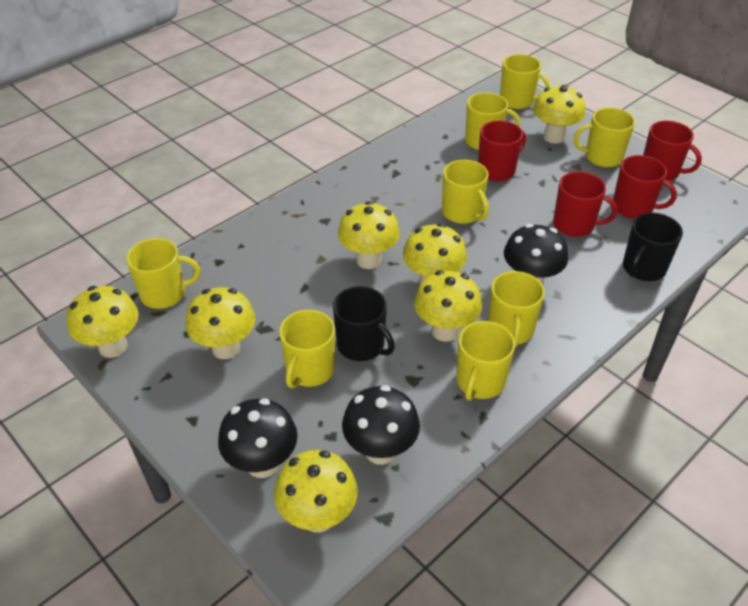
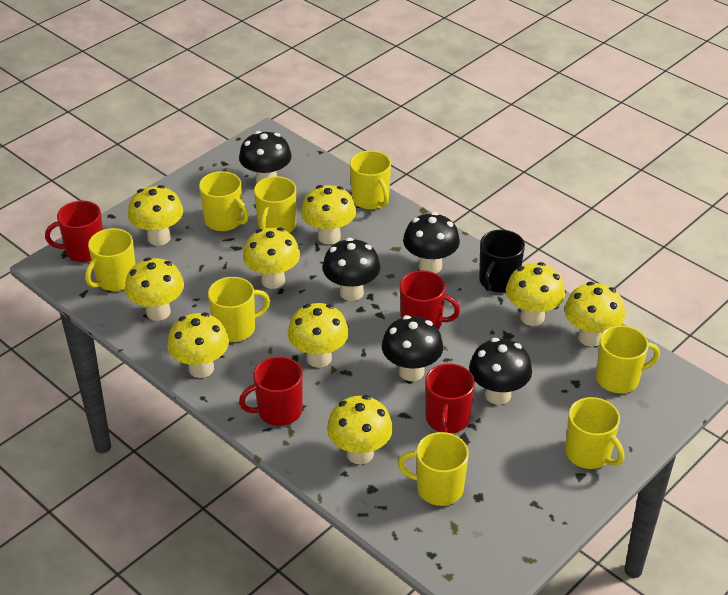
black mug: 2 -> 1
black mushroom: 3 -> 5
yellow mushroom: 7 -> 9

